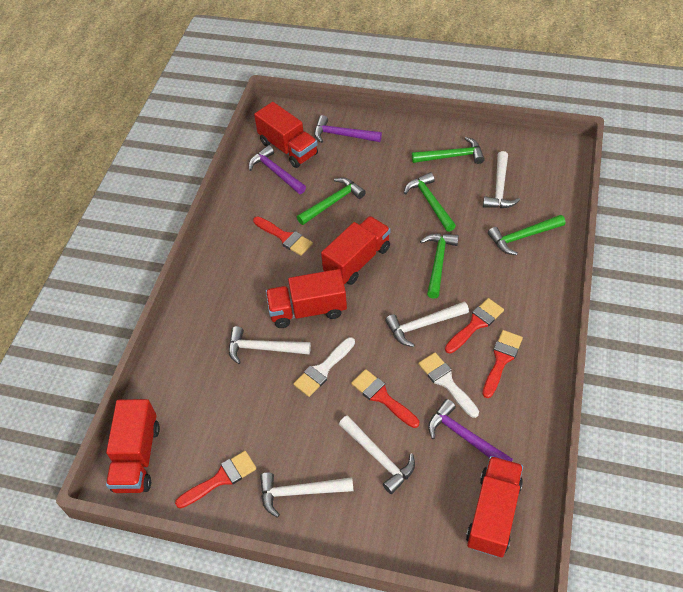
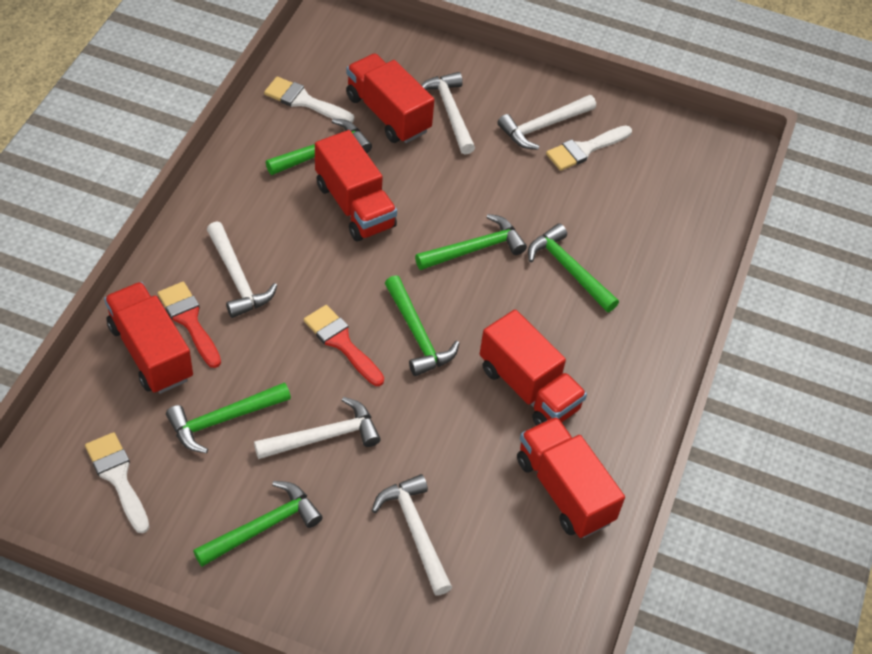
green hammer: 5 -> 6
purple hammer: 3 -> 0
red brush: 5 -> 2
white brush: 2 -> 3

